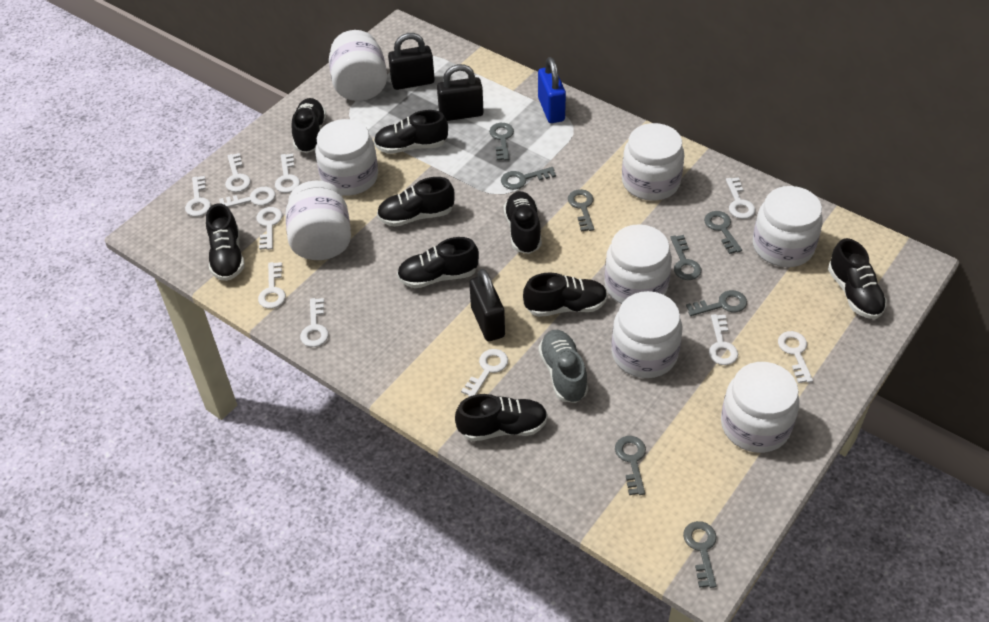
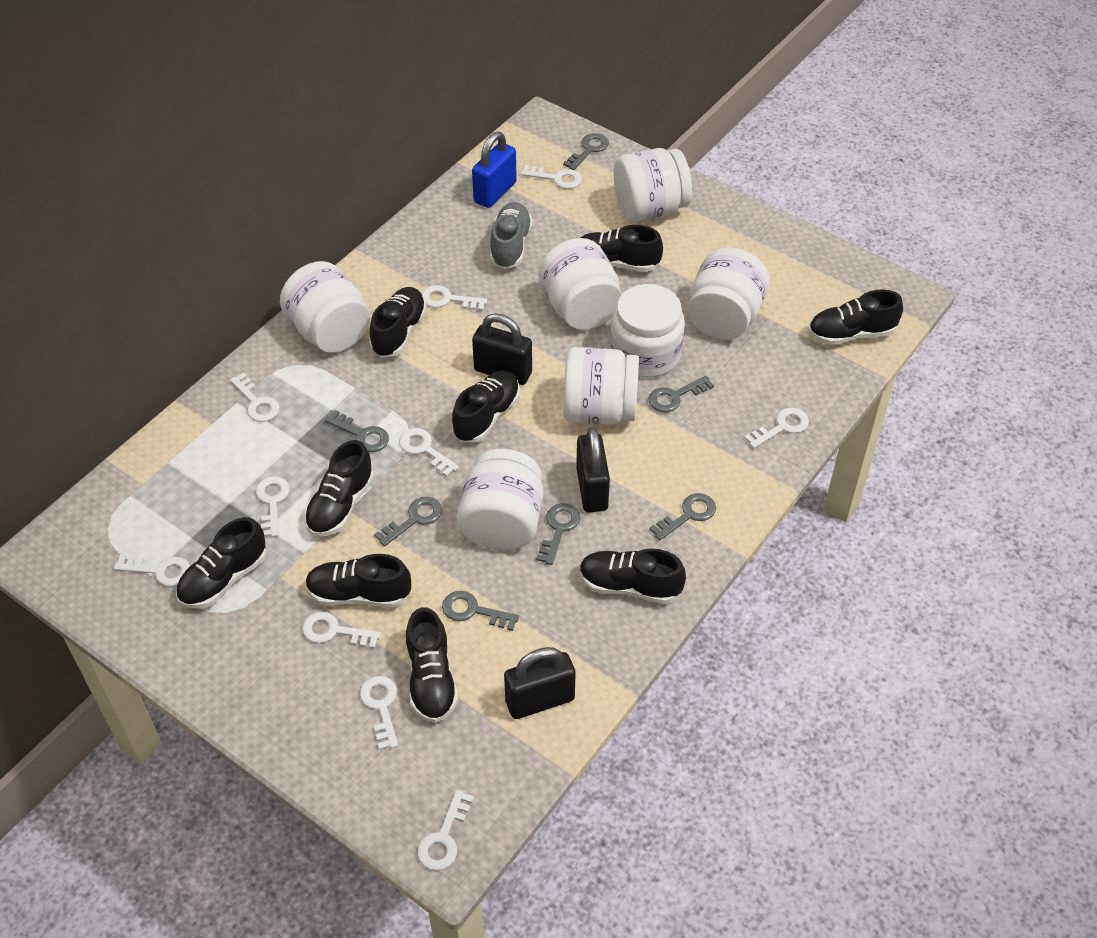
grey key: 8 -> 7
white jar: 8 -> 7
white key: 11 -> 10

